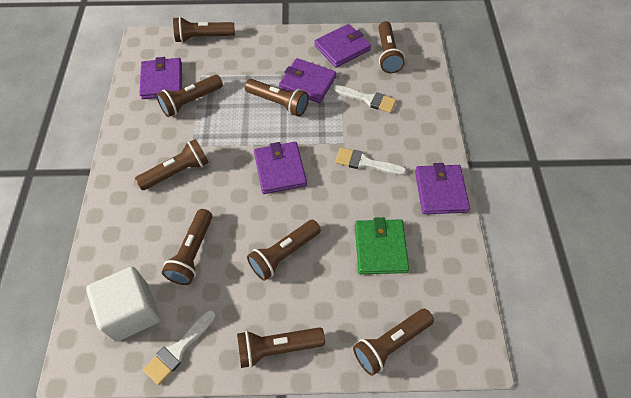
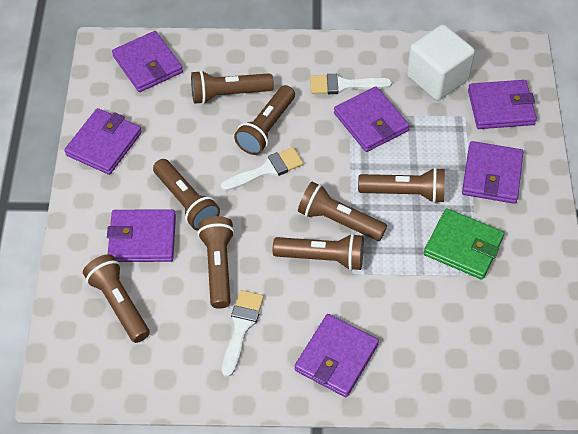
brown flashlight: 9 -> 8
purple wallet: 5 -> 7

